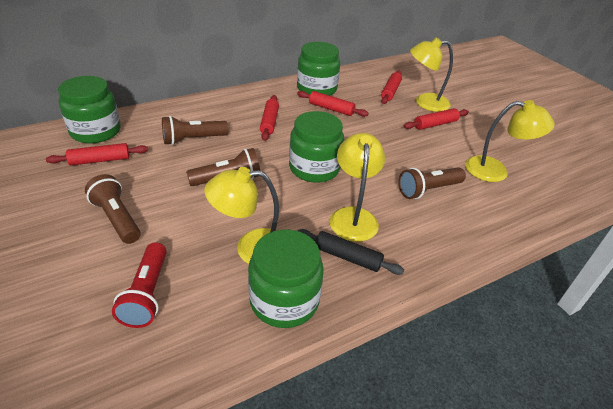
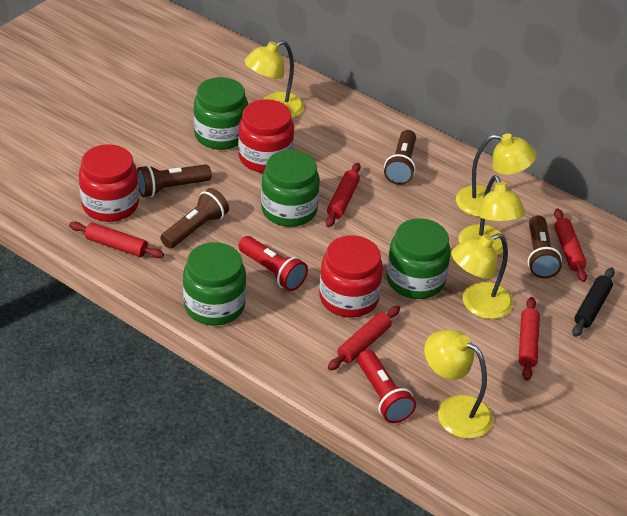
red flashlight: 1 -> 2
red jar: 0 -> 3
yellow lamp: 4 -> 5

